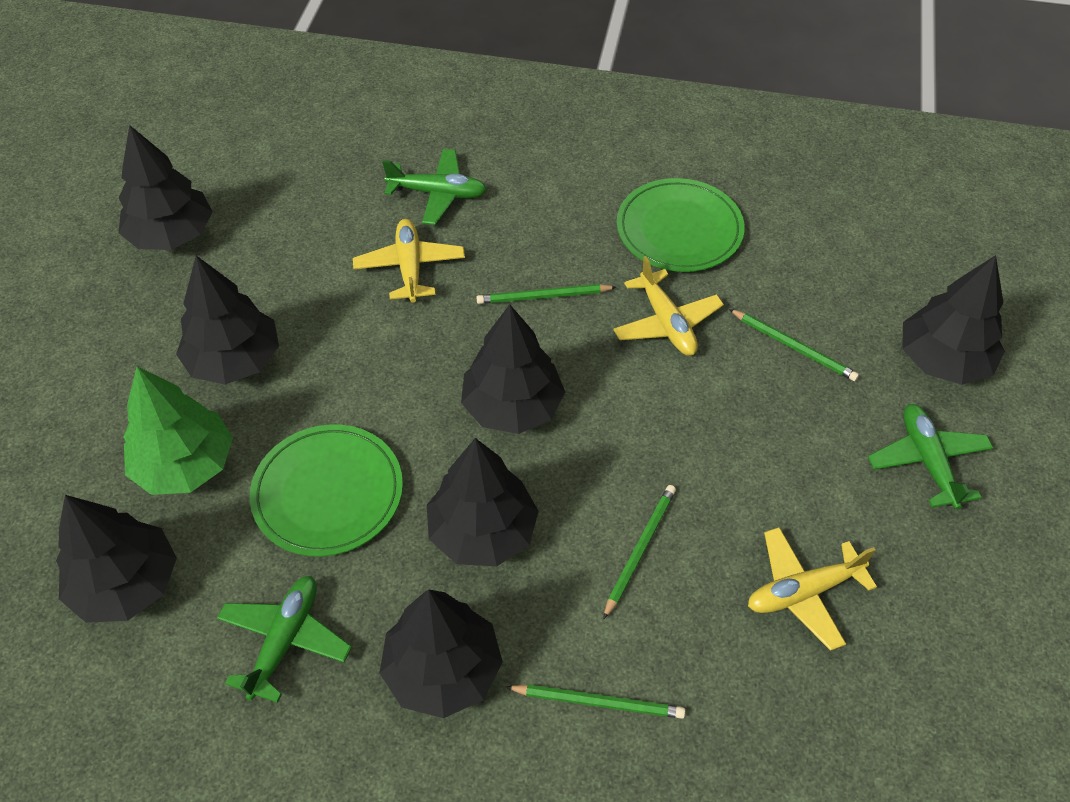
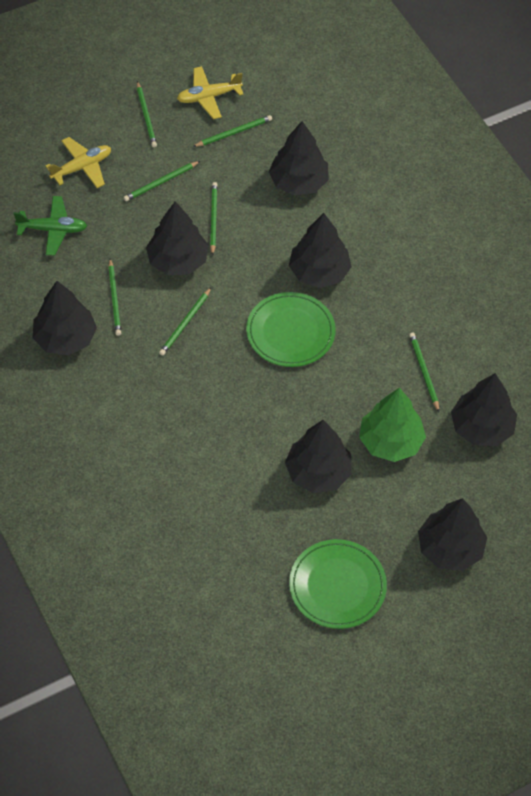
green pencil: 4 -> 7
green plane: 3 -> 1
yellow plane: 3 -> 2

